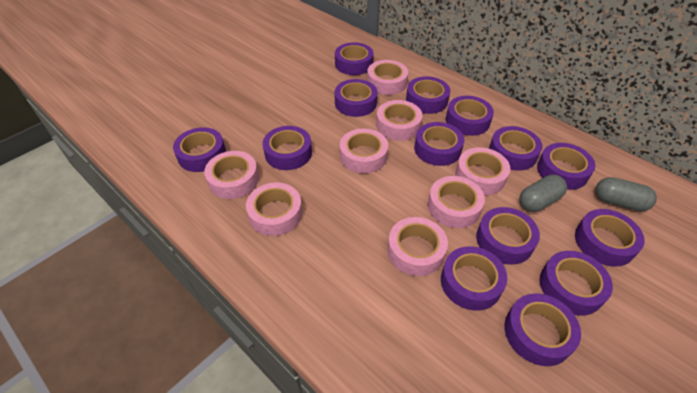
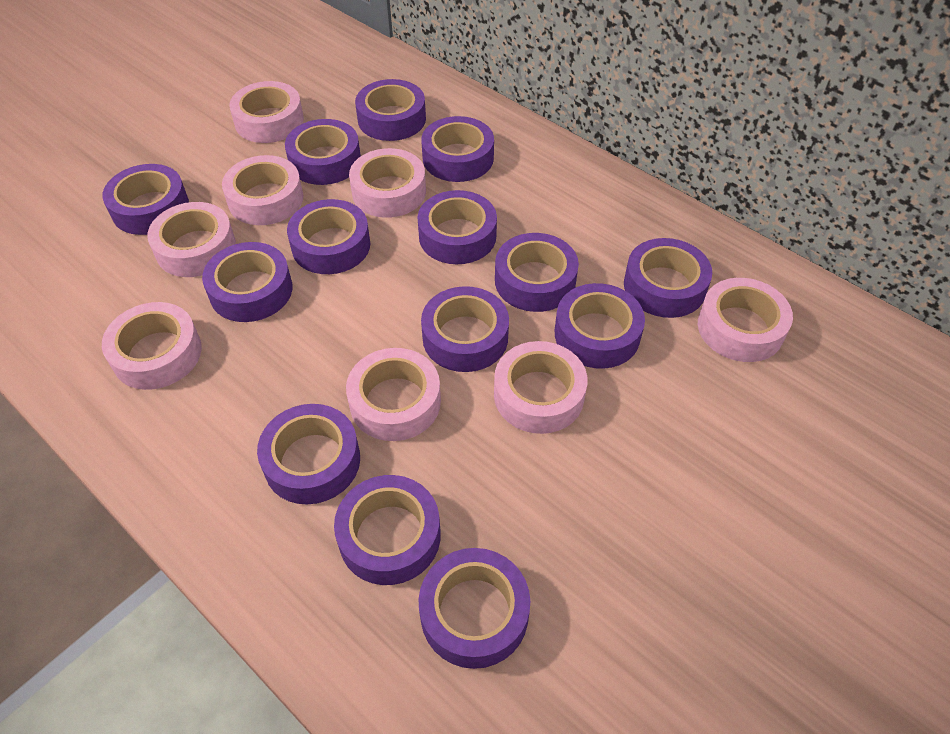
grey capsule: 2 -> 0

